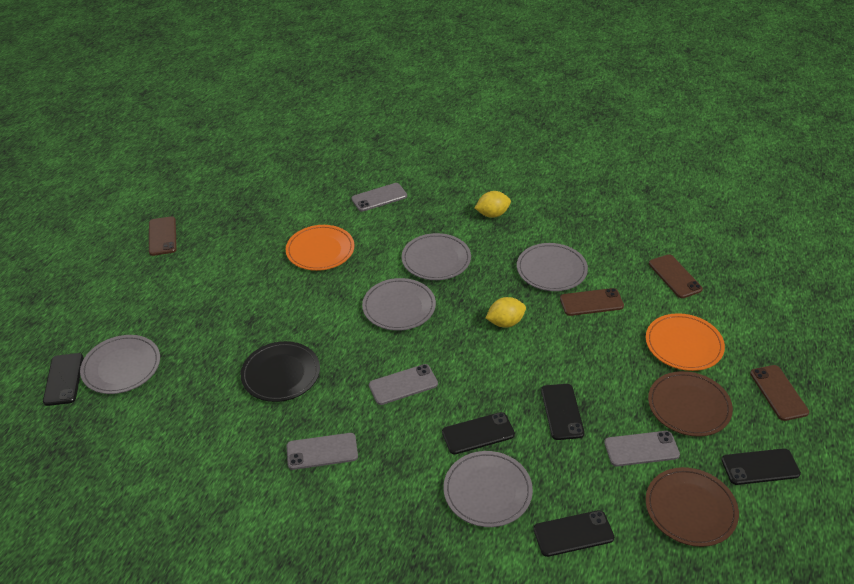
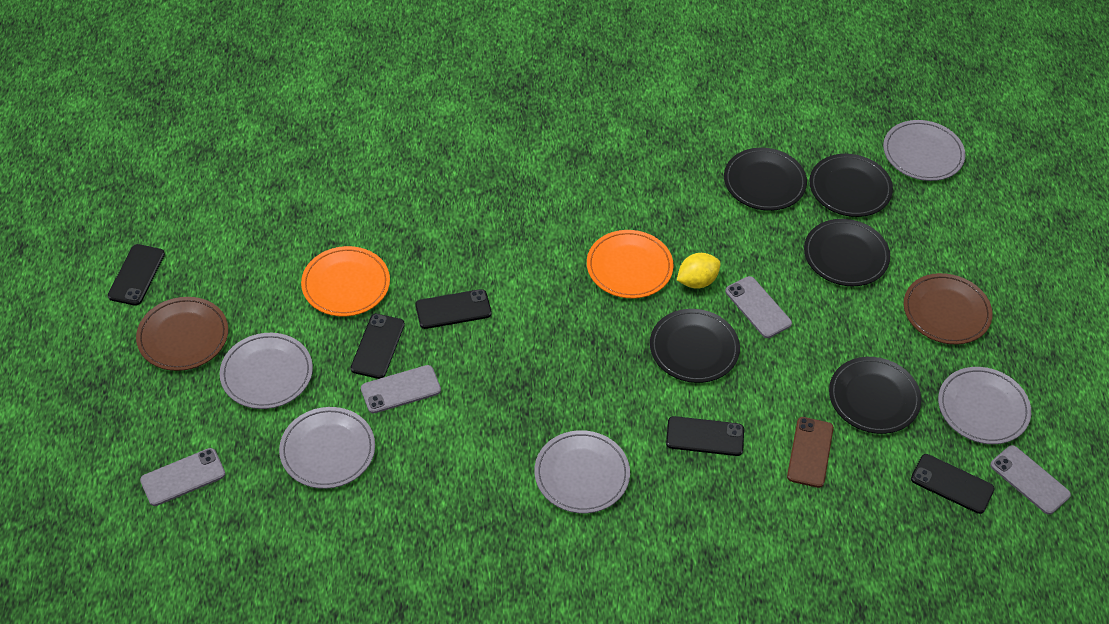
black plate: 1 -> 5
brown phone: 4 -> 1
yellow lemon: 2 -> 1

